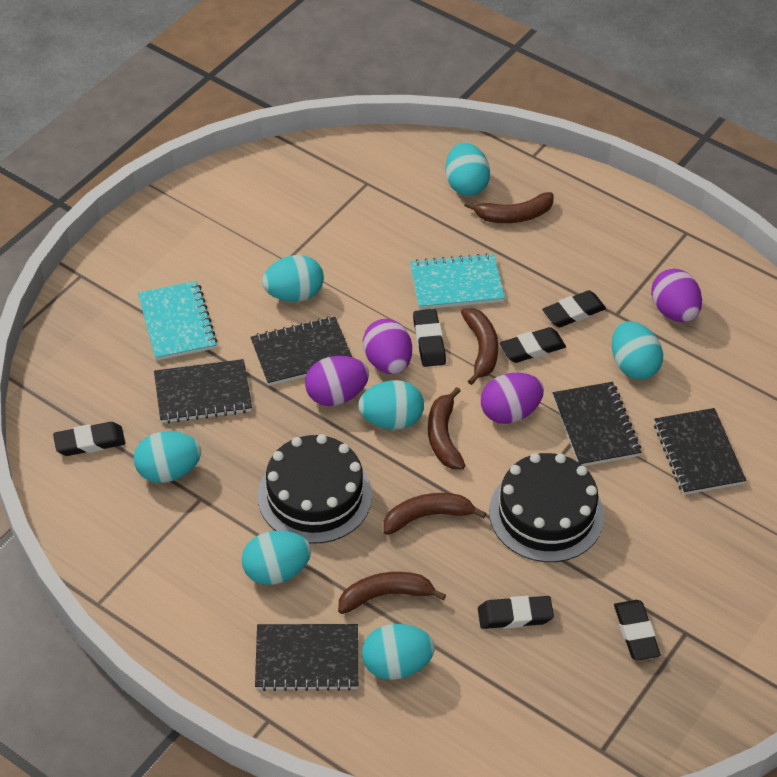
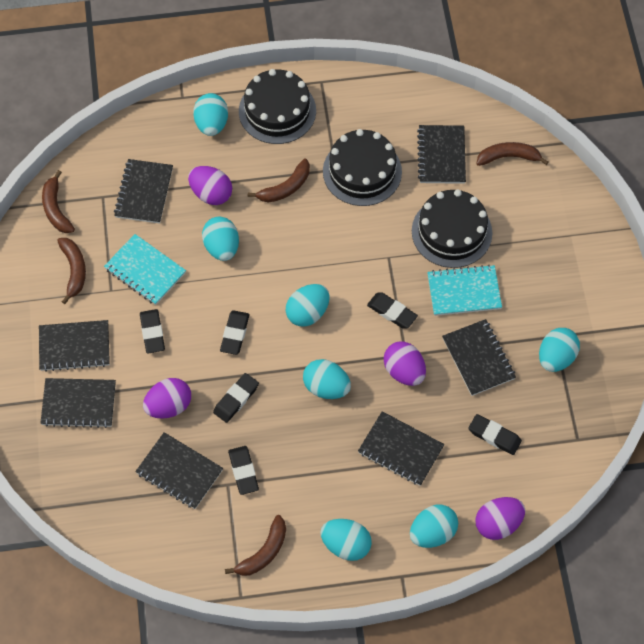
black cake: 2 -> 3
black notebook: 5 -> 7

